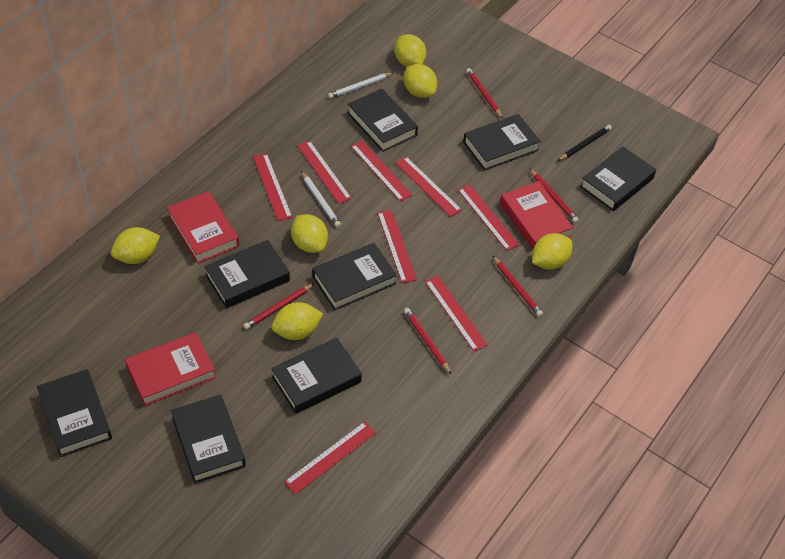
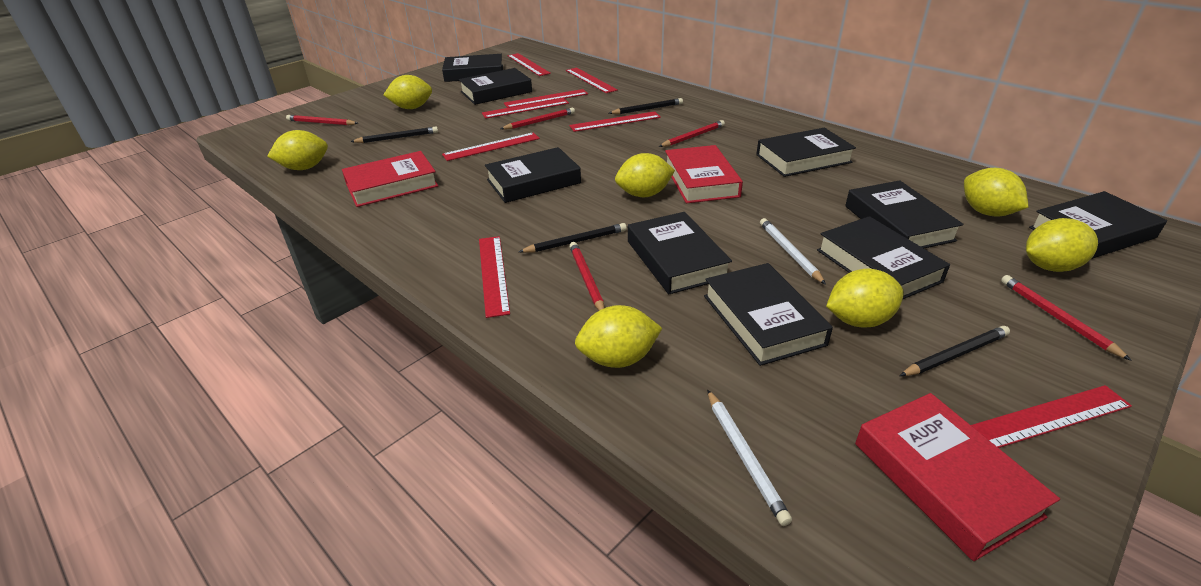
black book: 8 -> 9
black pencil: 1 -> 4
yellow lemon: 6 -> 7

